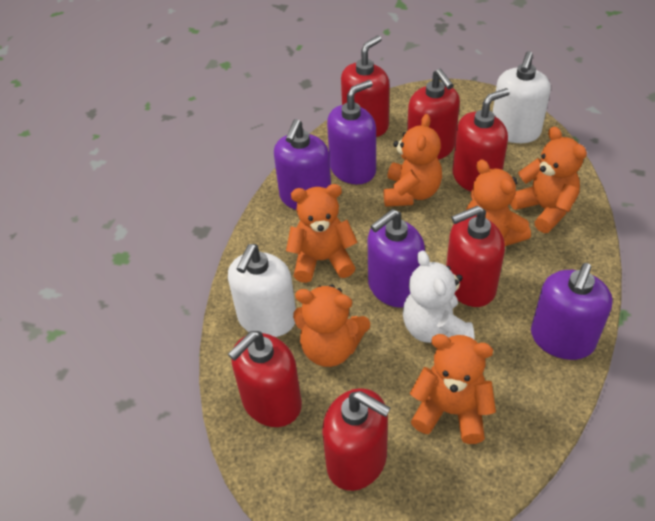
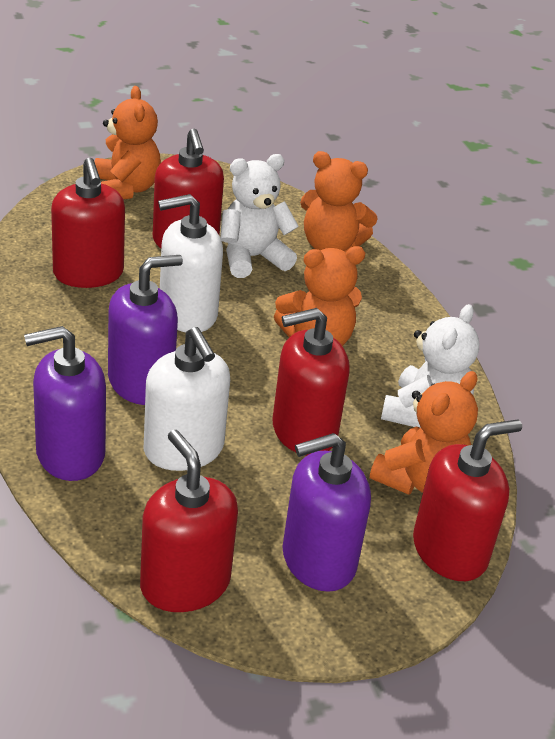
orange teddy bear: 6 -> 4
purple soap dispenser: 4 -> 3
red soap dispenser: 6 -> 5
white teddy bear: 1 -> 2

